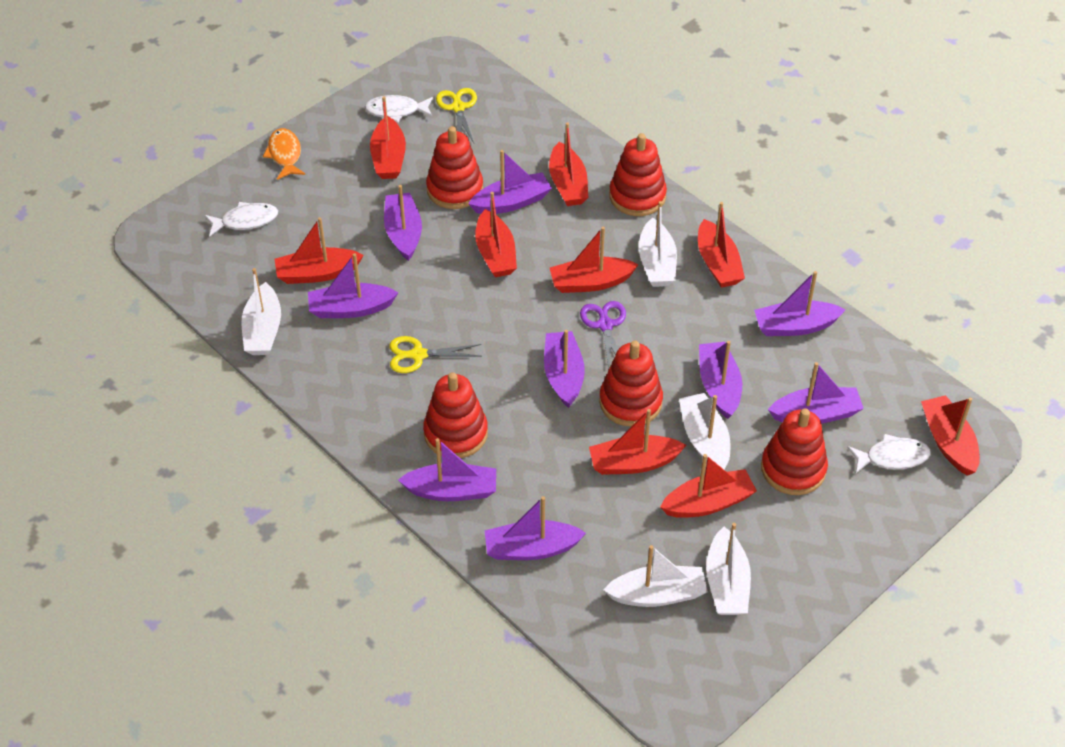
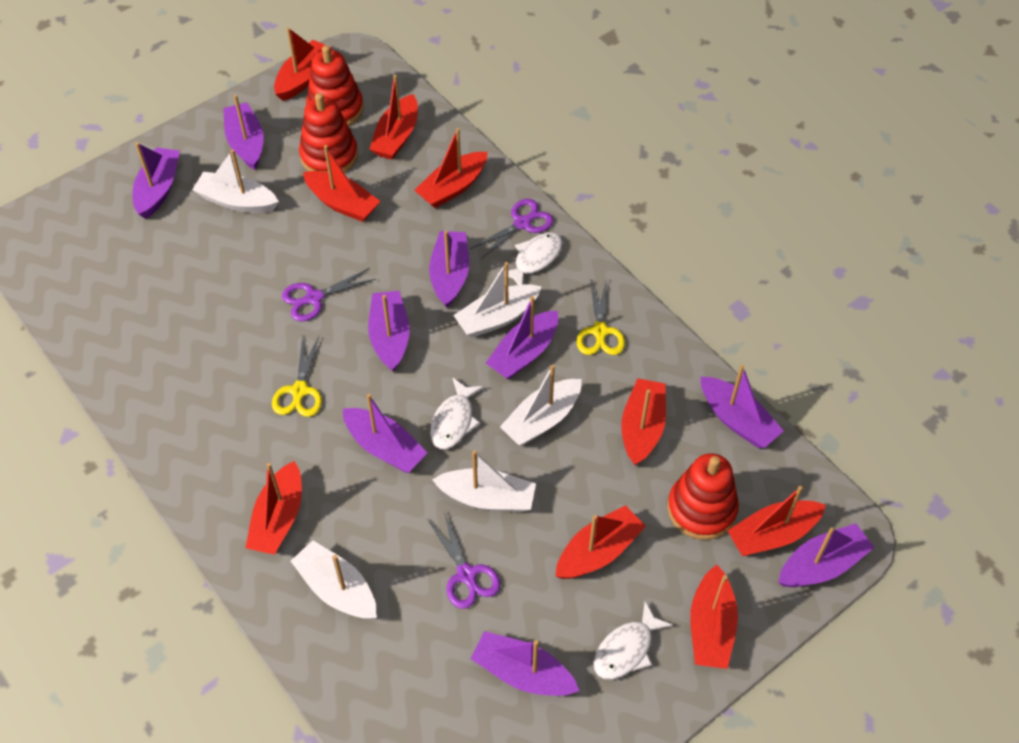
orange fish: 1 -> 0
purple scissors: 1 -> 3
red stacking toy: 5 -> 3

